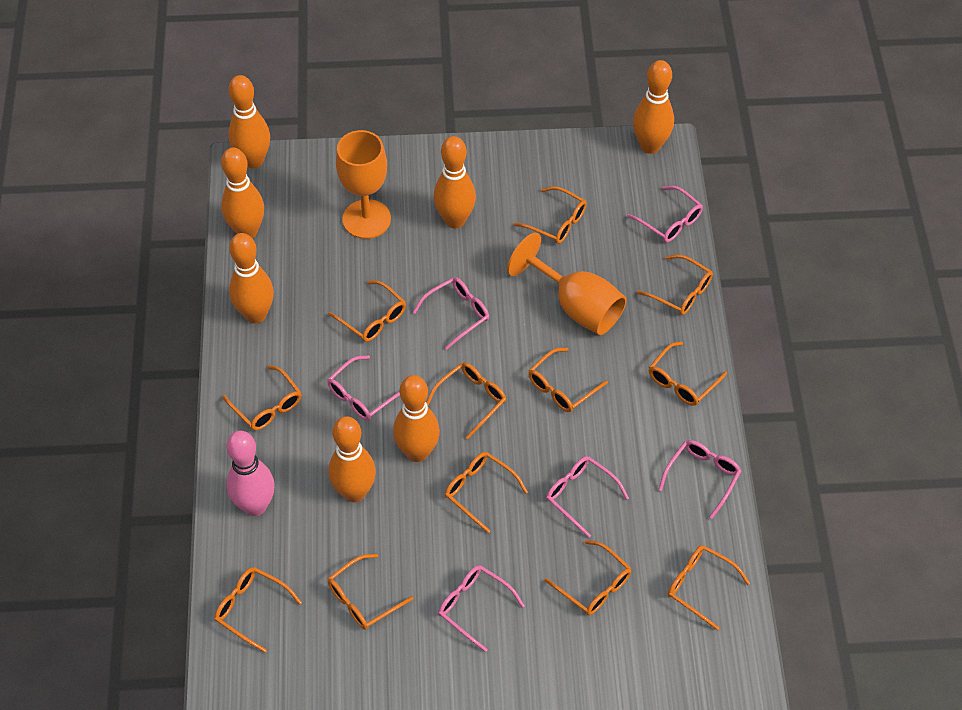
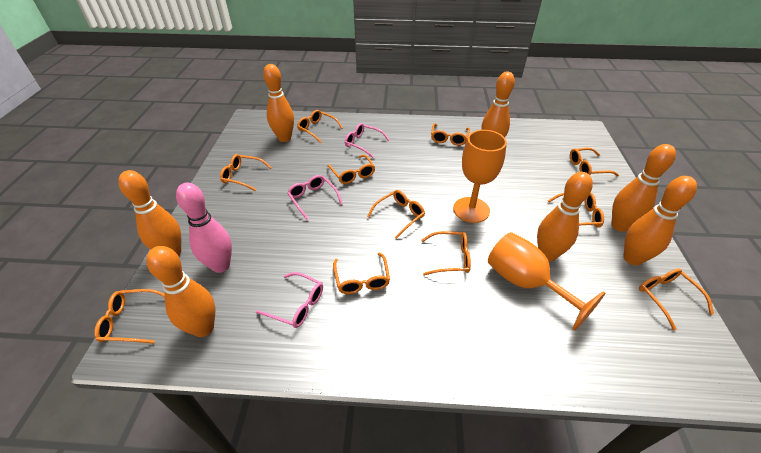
orange glasses: 12 -> 11
pink glasses: 6 -> 3

